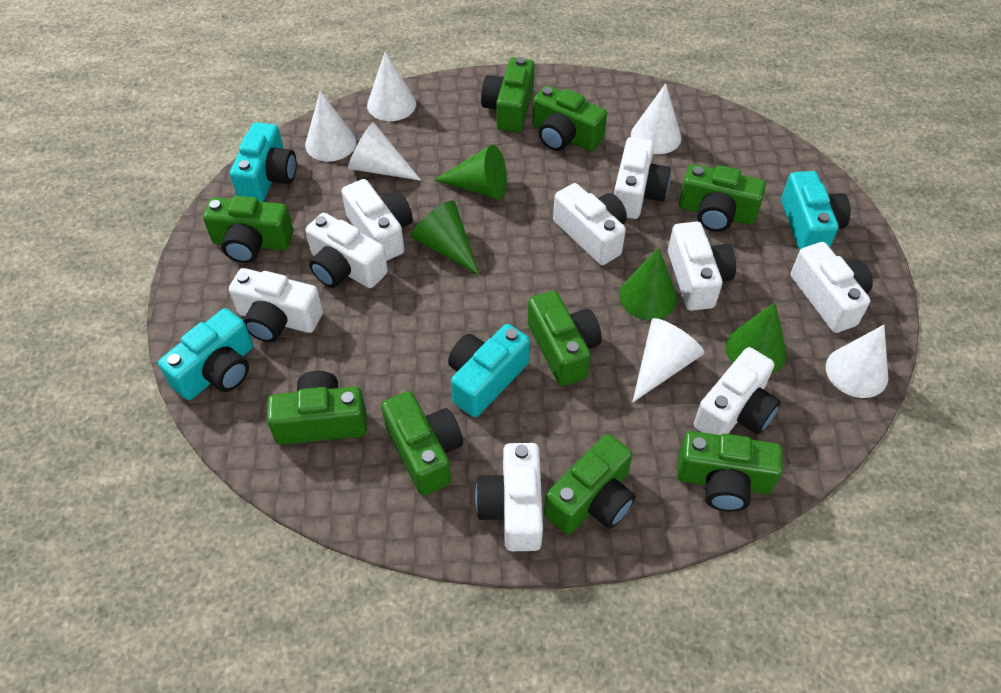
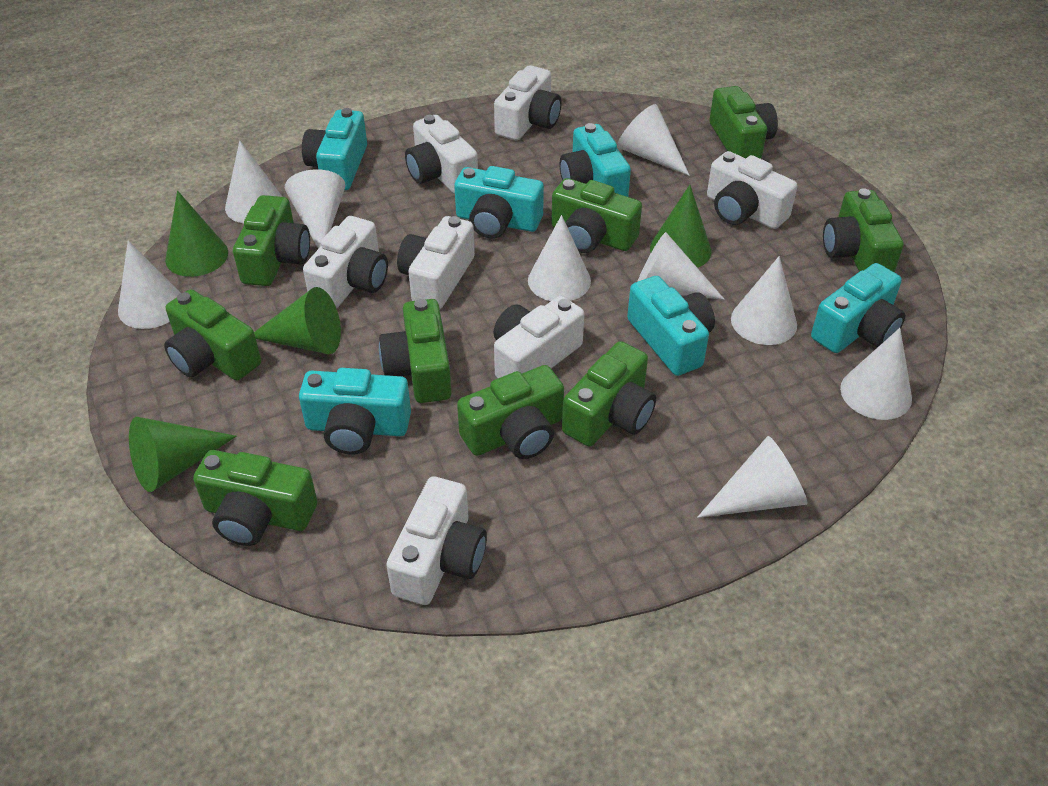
turquoise camera: 4 -> 6
white camera: 9 -> 7
white cone: 6 -> 9

